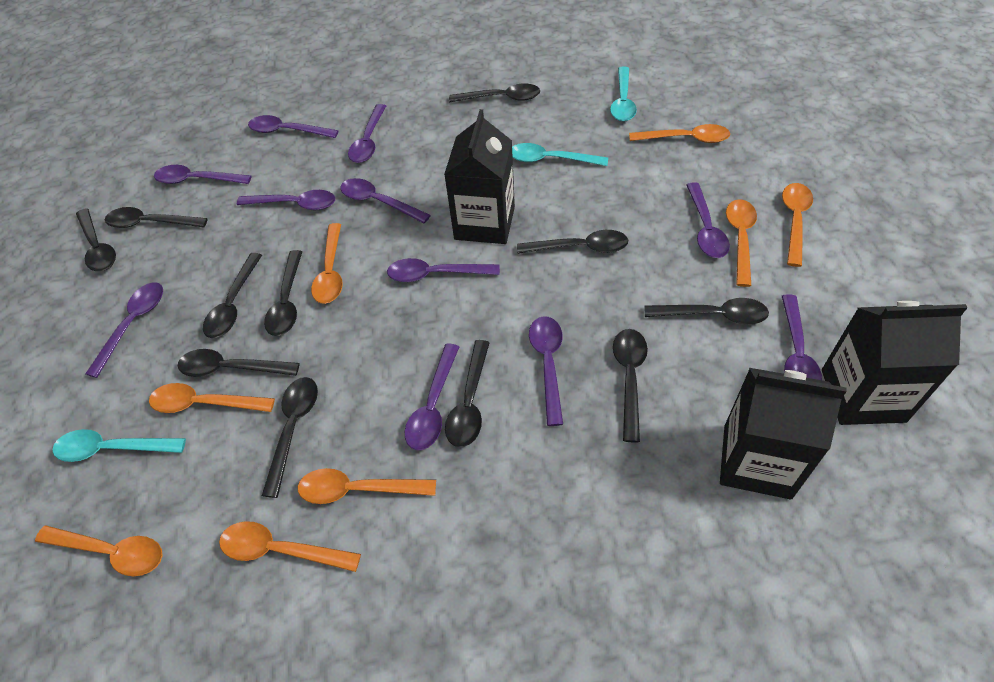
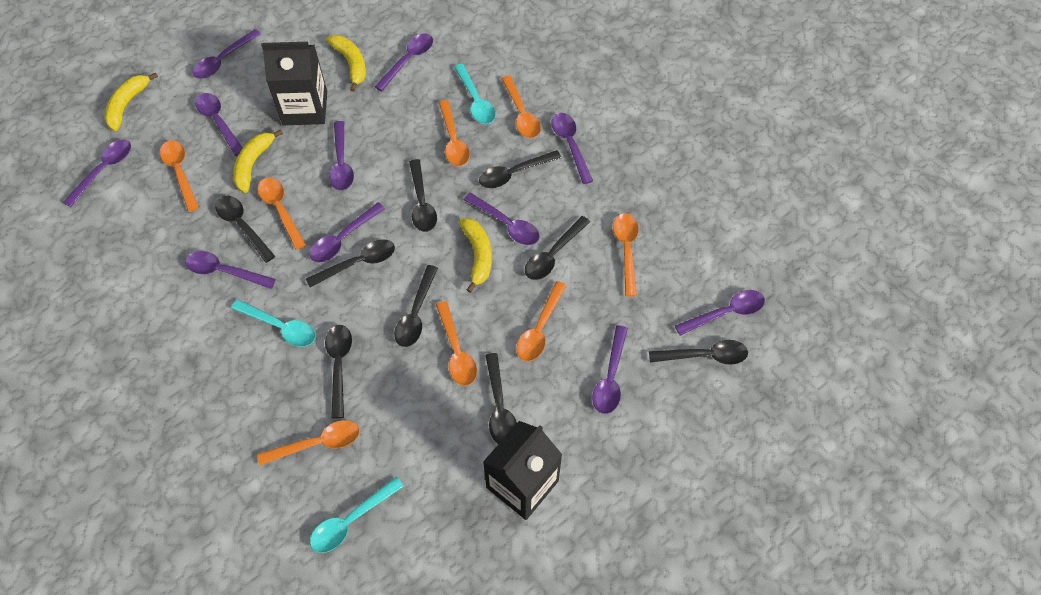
black carton: 3 -> 2
black spoon: 11 -> 9
yellow banana: 0 -> 4

